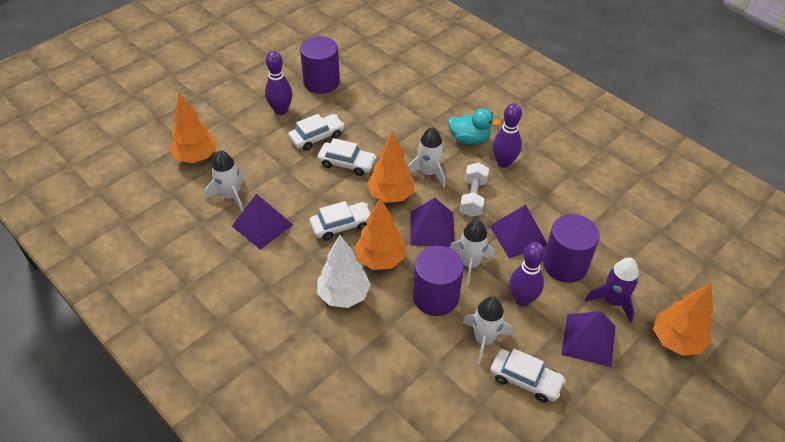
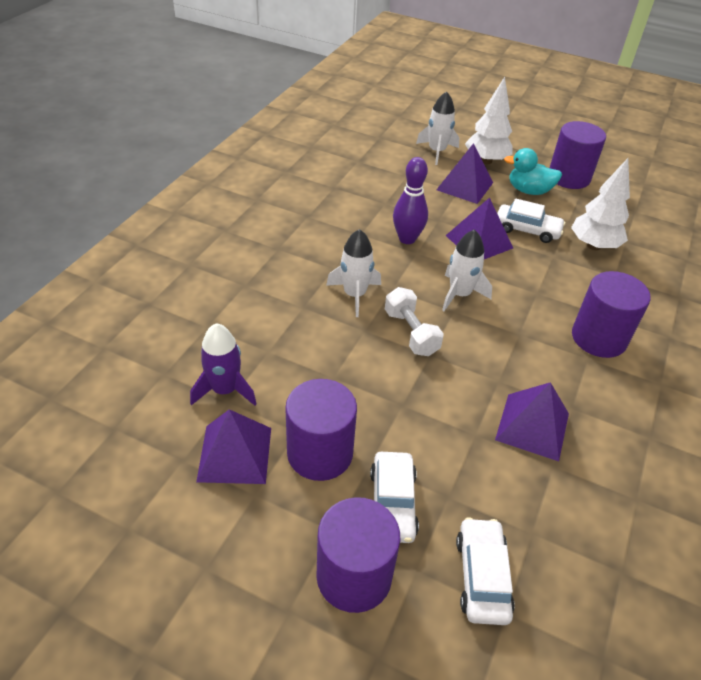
orange tree: 4 -> 0
purple bowling pin: 3 -> 1
purple cylinder: 3 -> 4
white car: 4 -> 3
white rocket: 4 -> 3
white tree: 1 -> 2

